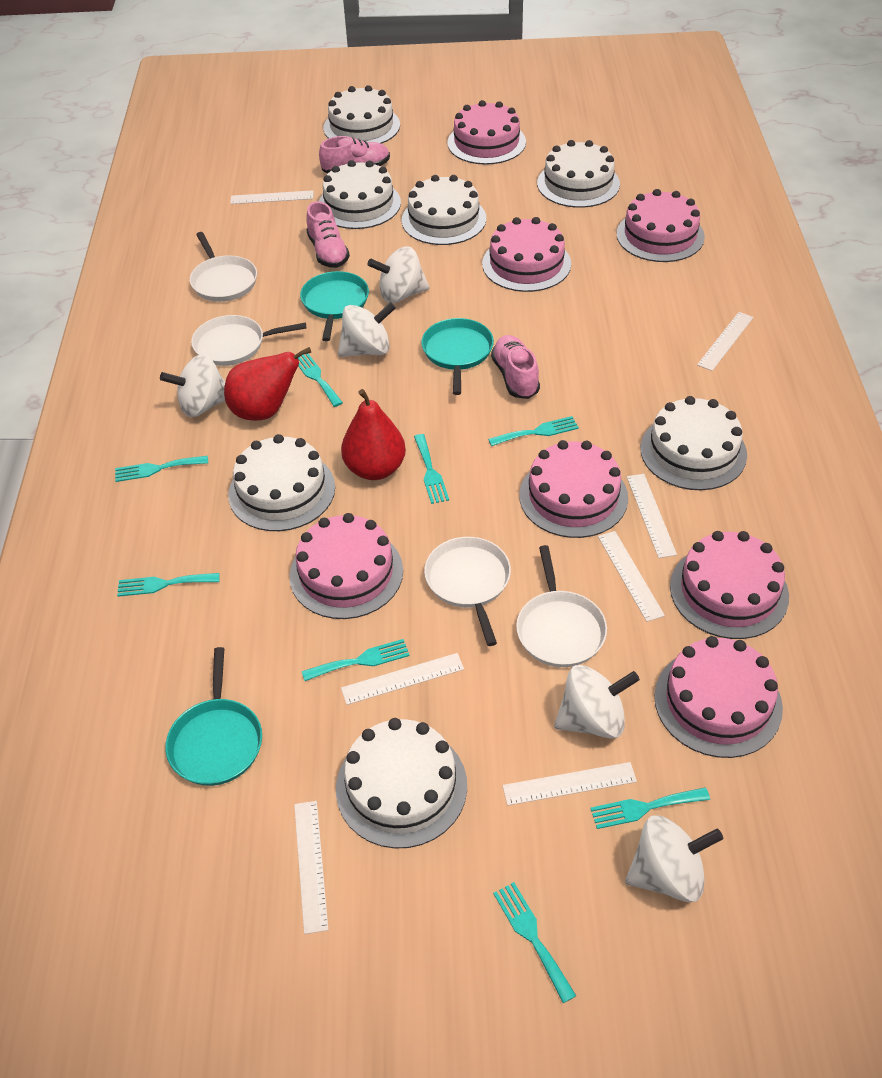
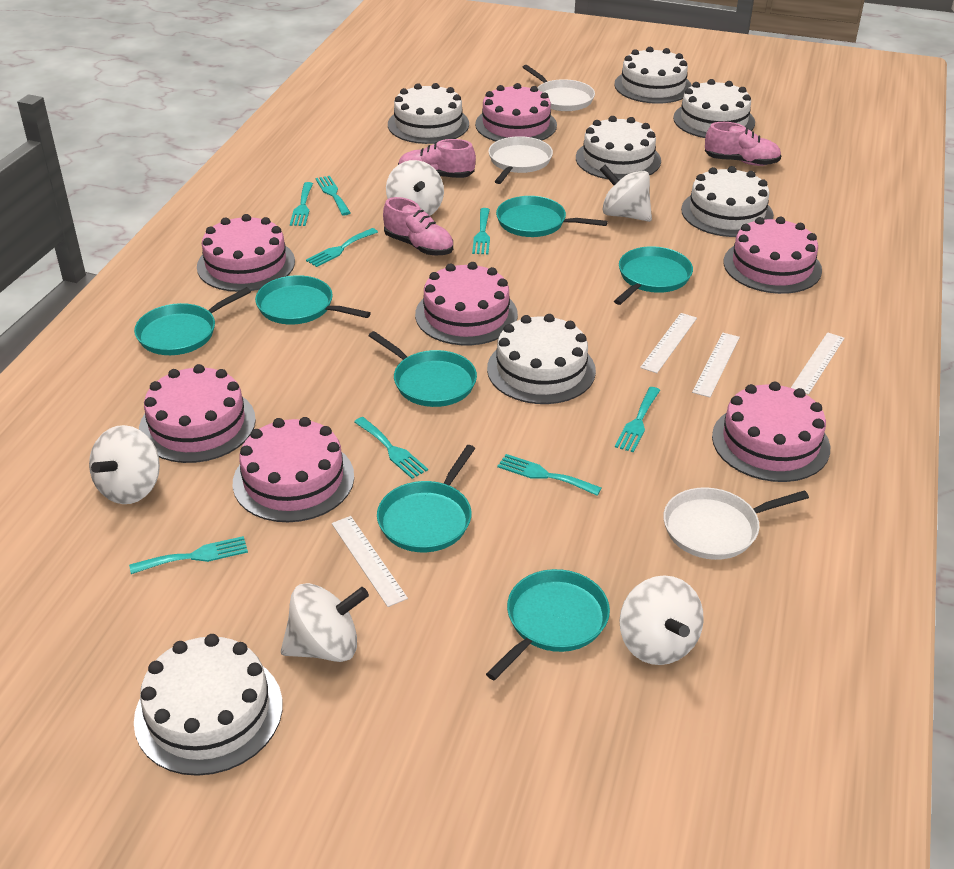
red pear: 2 -> 0
turquoise pan: 3 -> 7
white pan: 4 -> 3
white ruler: 7 -> 4

